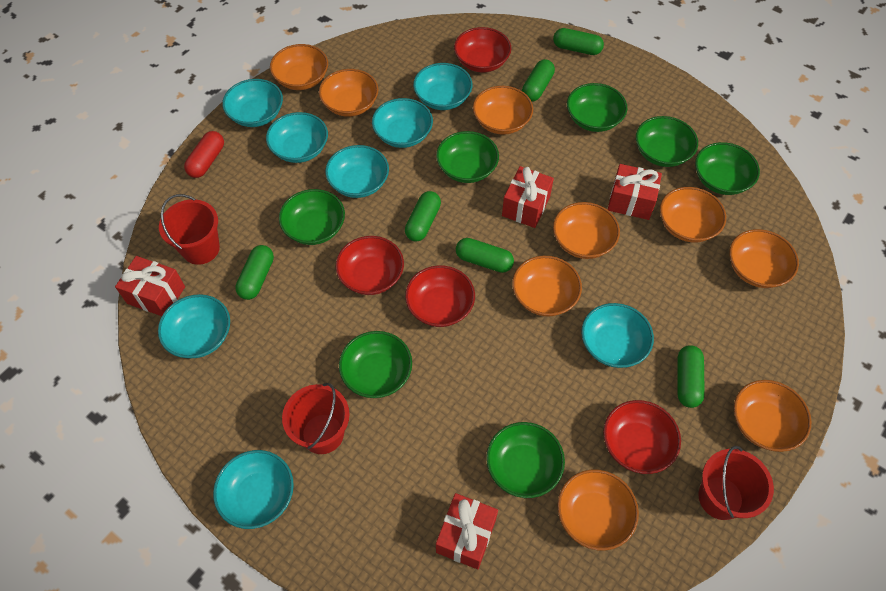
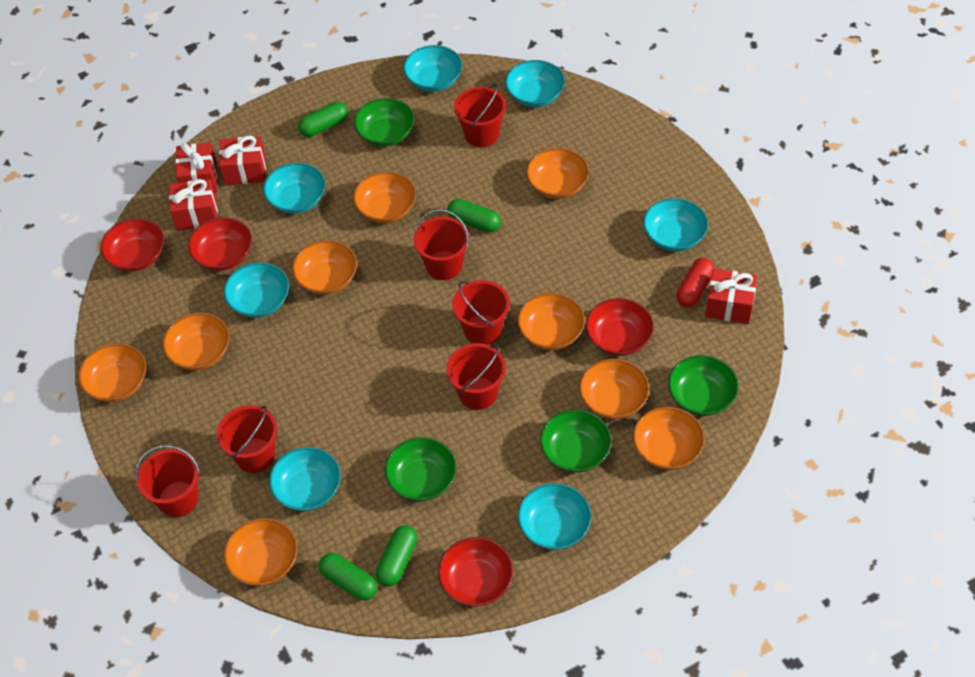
green bowl: 7 -> 4
green capsule: 6 -> 4
red bucket: 3 -> 6
turquoise bowl: 8 -> 7

